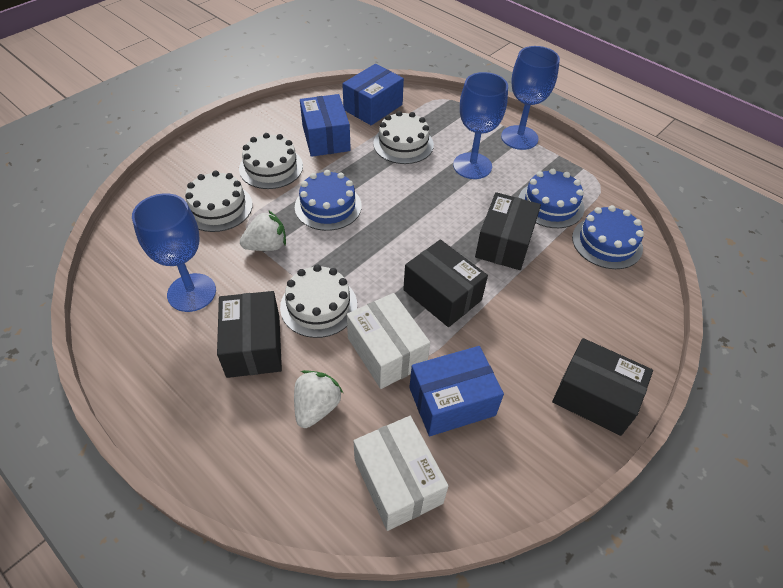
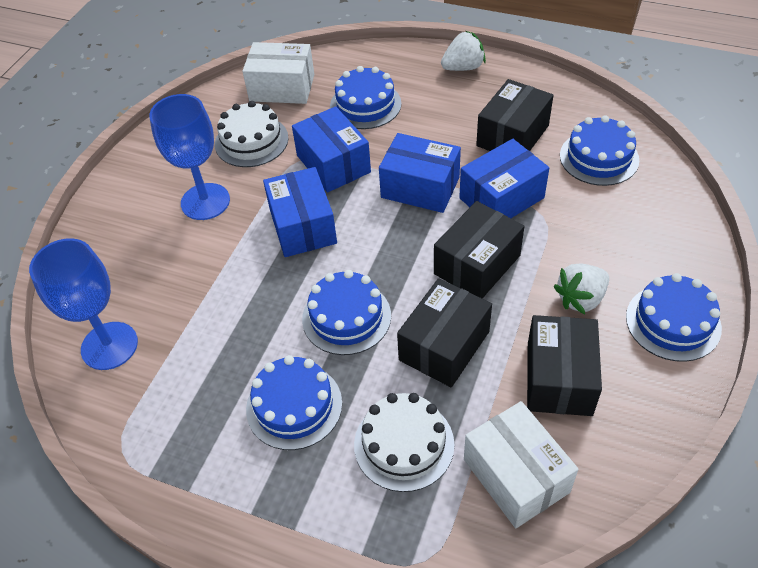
blue box: 3 -> 4
blue cake: 3 -> 5
blue goblet: 3 -> 2
white cake: 4 -> 2

